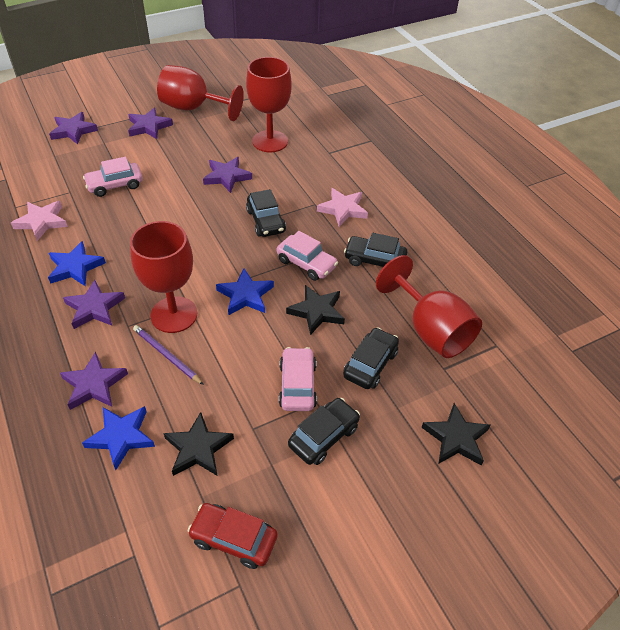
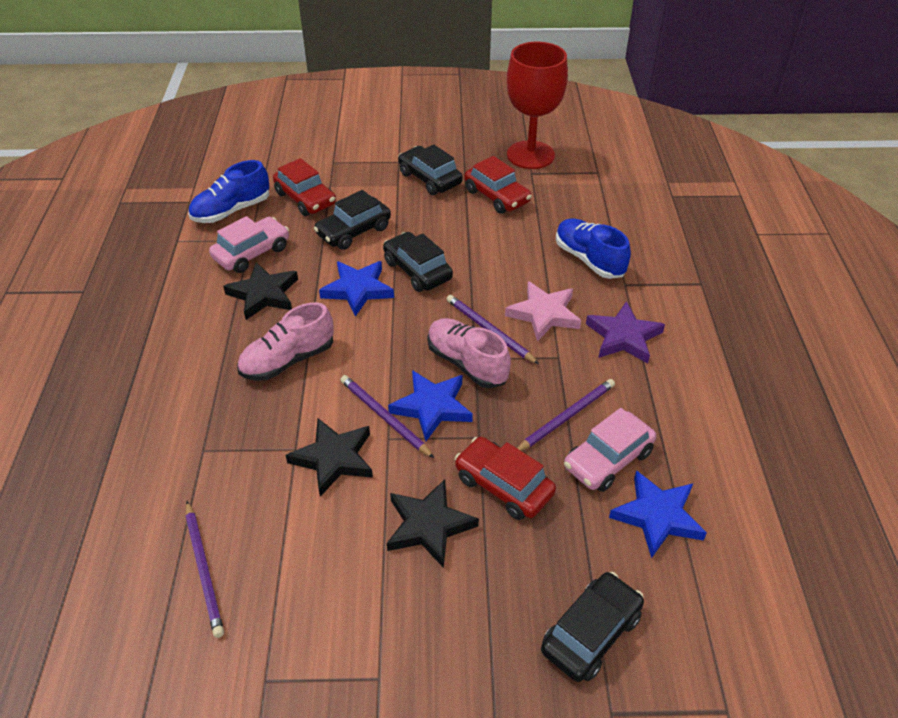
blue shoe: 0 -> 2
pink car: 3 -> 2
pink shoe: 0 -> 2
pink star: 2 -> 1
purple pencil: 1 -> 4
purple star: 5 -> 1
red car: 1 -> 3
red goblet: 4 -> 1

